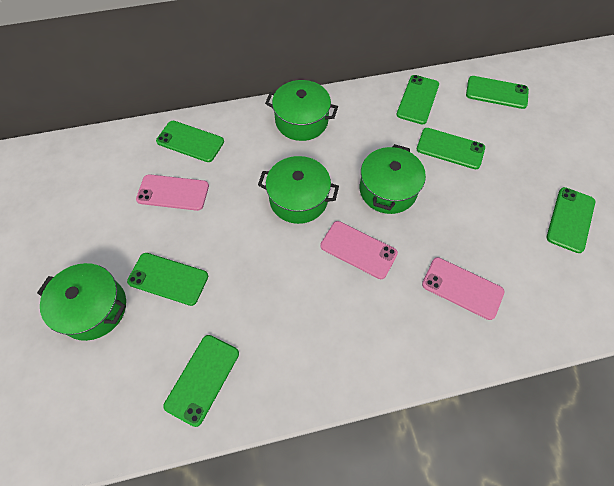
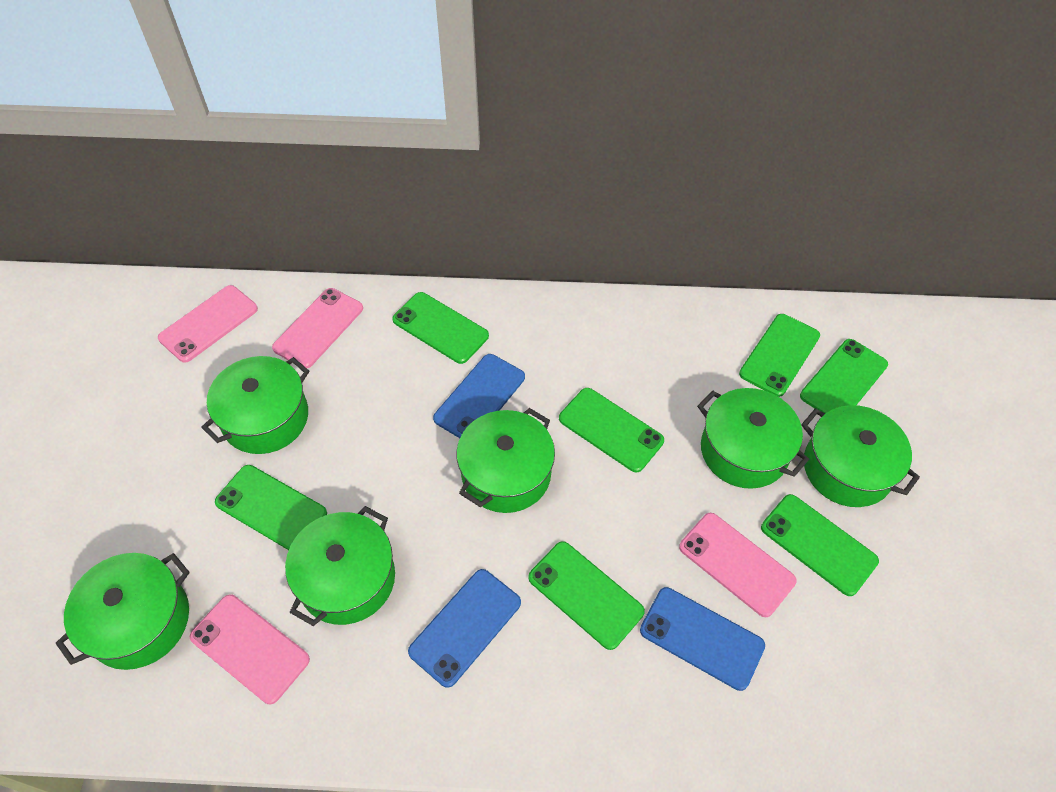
blue phone: 0 -> 3
green pot: 4 -> 6
pink phone: 3 -> 4

